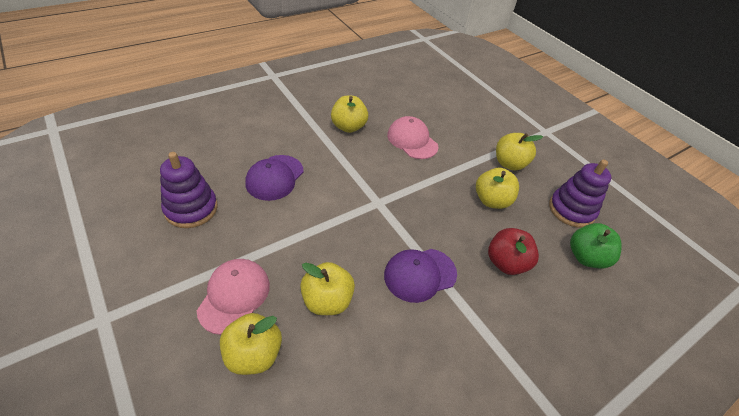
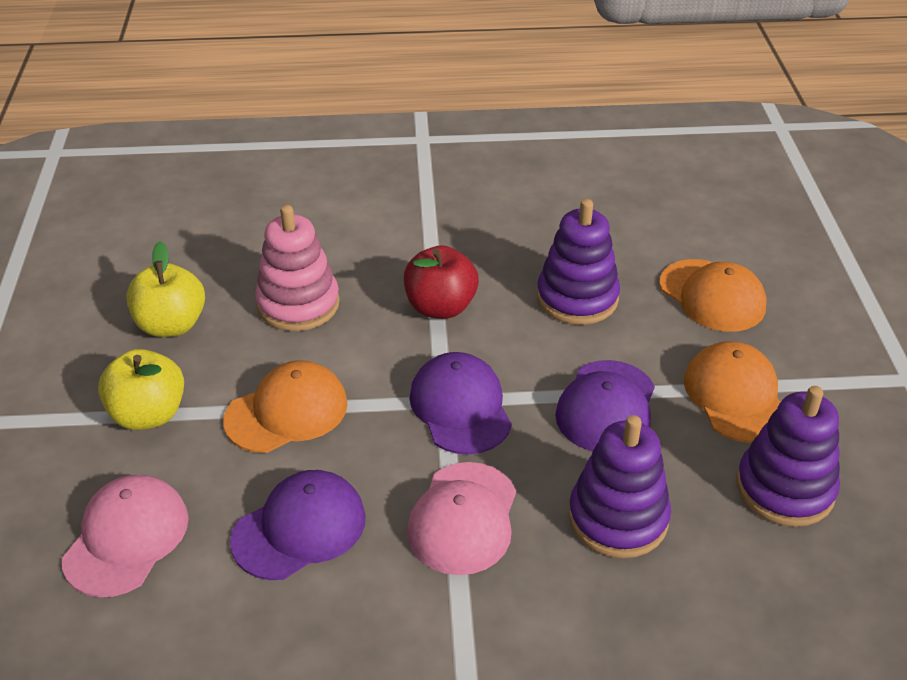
green apple: 1 -> 0
orange cap: 0 -> 3
pink stacking toy: 0 -> 1
purple cap: 2 -> 3
purple stacking toy: 2 -> 3
yellow apple: 5 -> 2

